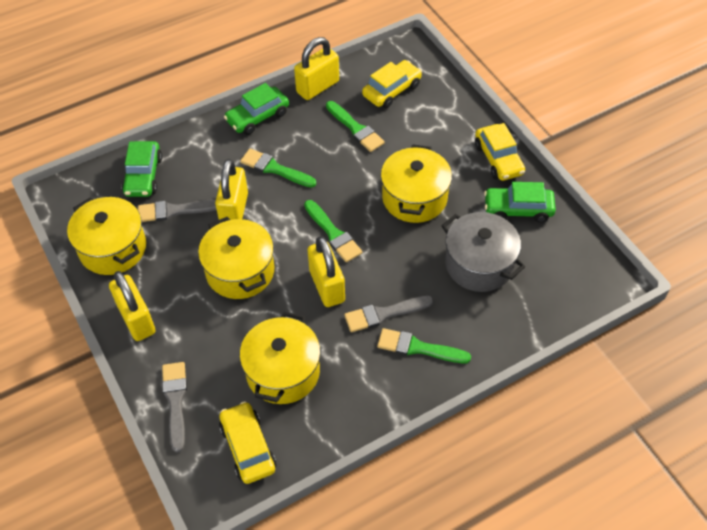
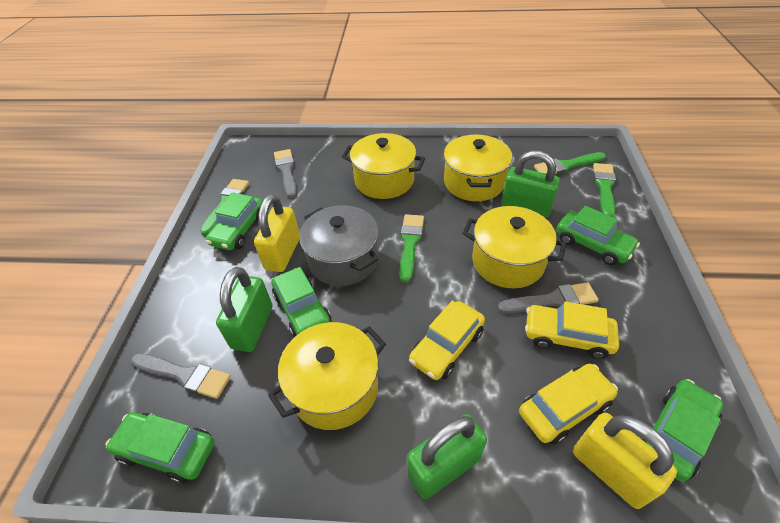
green car: 3 -> 5
green padlock: 0 -> 3
yellow padlock: 4 -> 2

